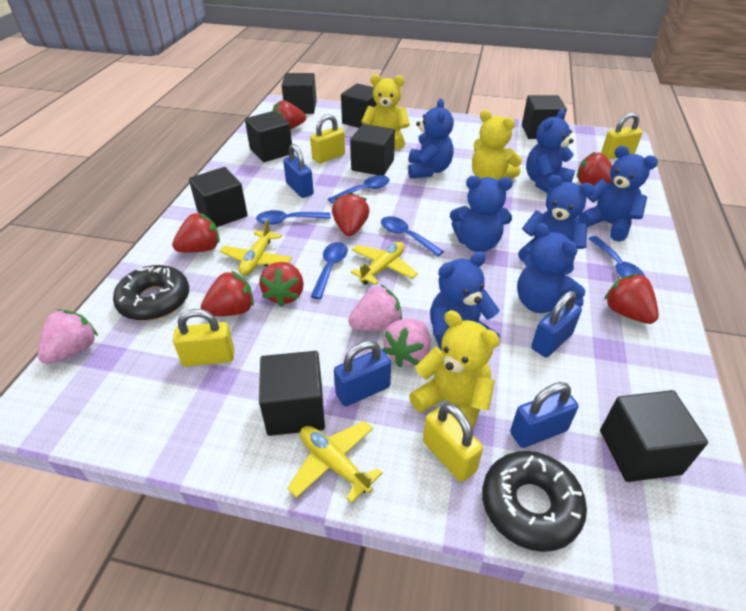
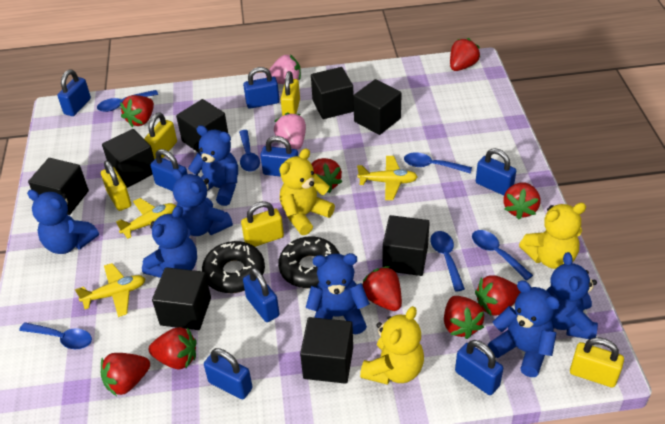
blue padlock: 4 -> 8
blue spoon: 5 -> 6
pink strawberry: 3 -> 2
red strawberry: 7 -> 9
yellow padlock: 4 -> 5

